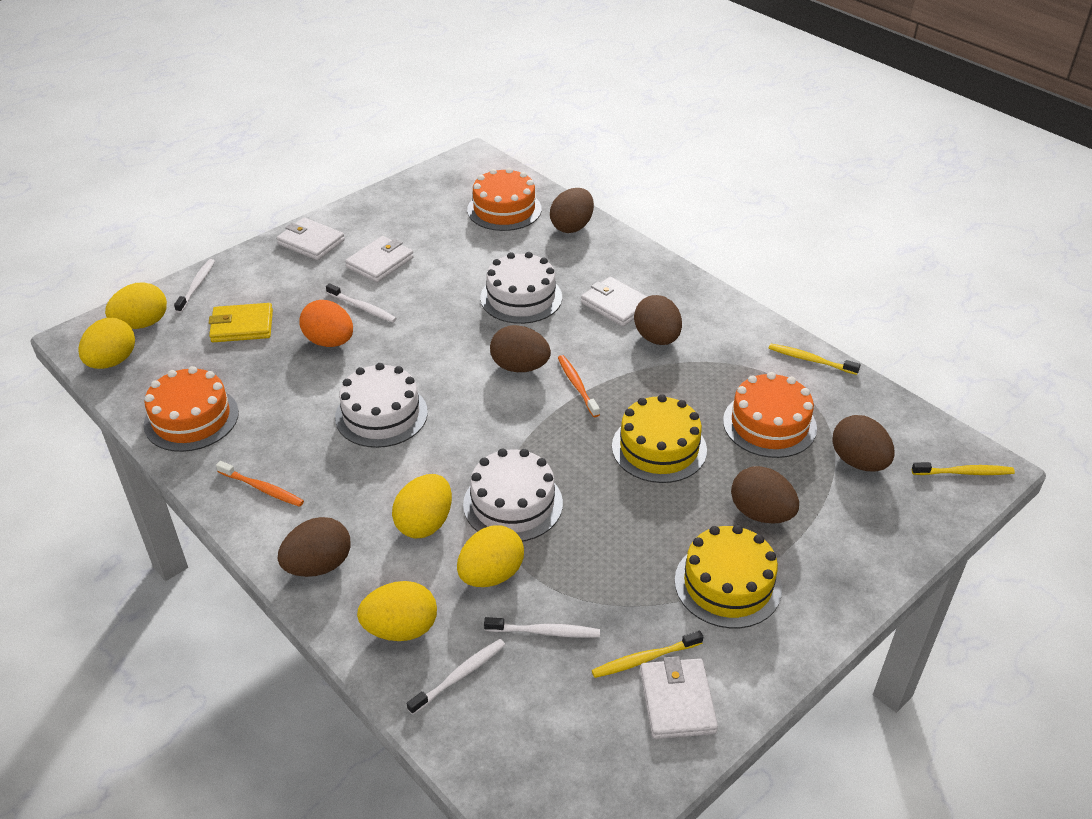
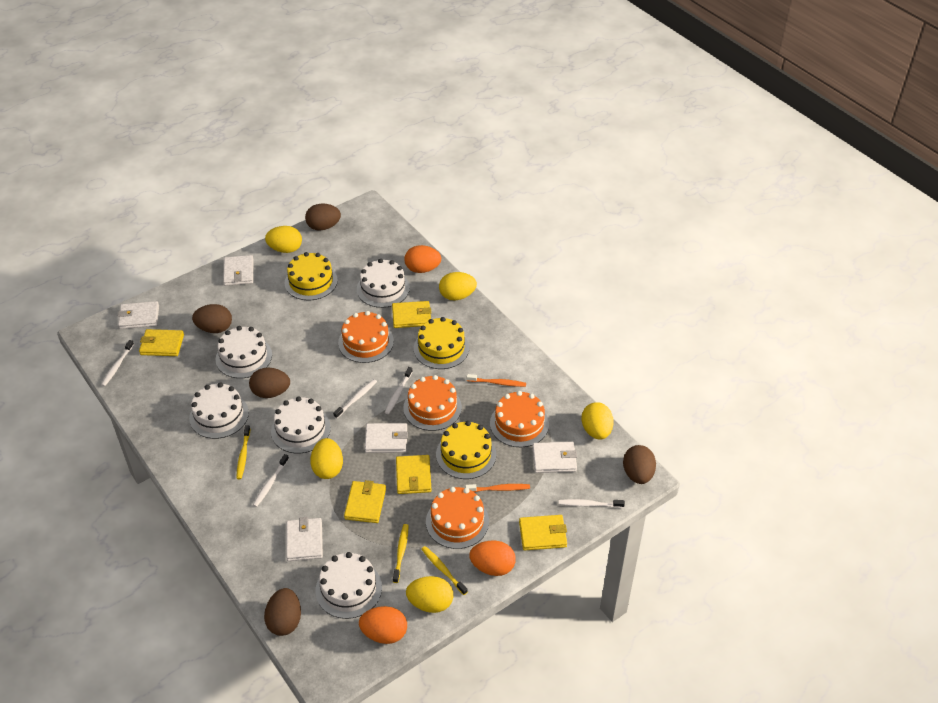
brown egg: 6 -> 5
orange cake: 3 -> 4
orange egg: 1 -> 3
white cake: 3 -> 5
white toothbrush: 4 -> 5
white wallet: 4 -> 5
yellow cake: 2 -> 3
yellow wallet: 1 -> 5

